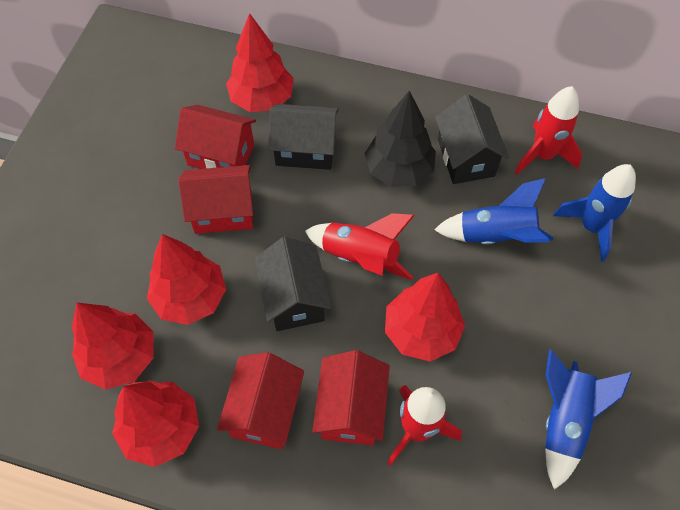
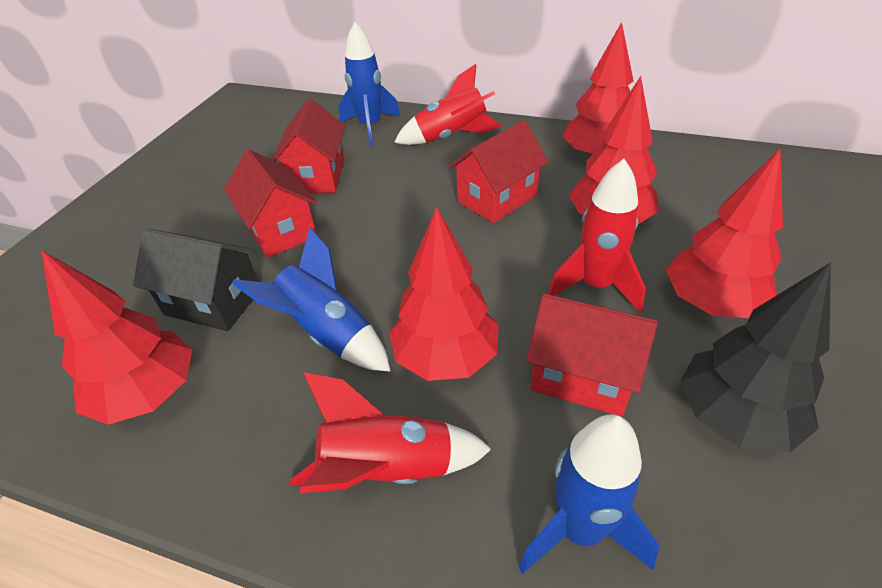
black house: 3 -> 1

